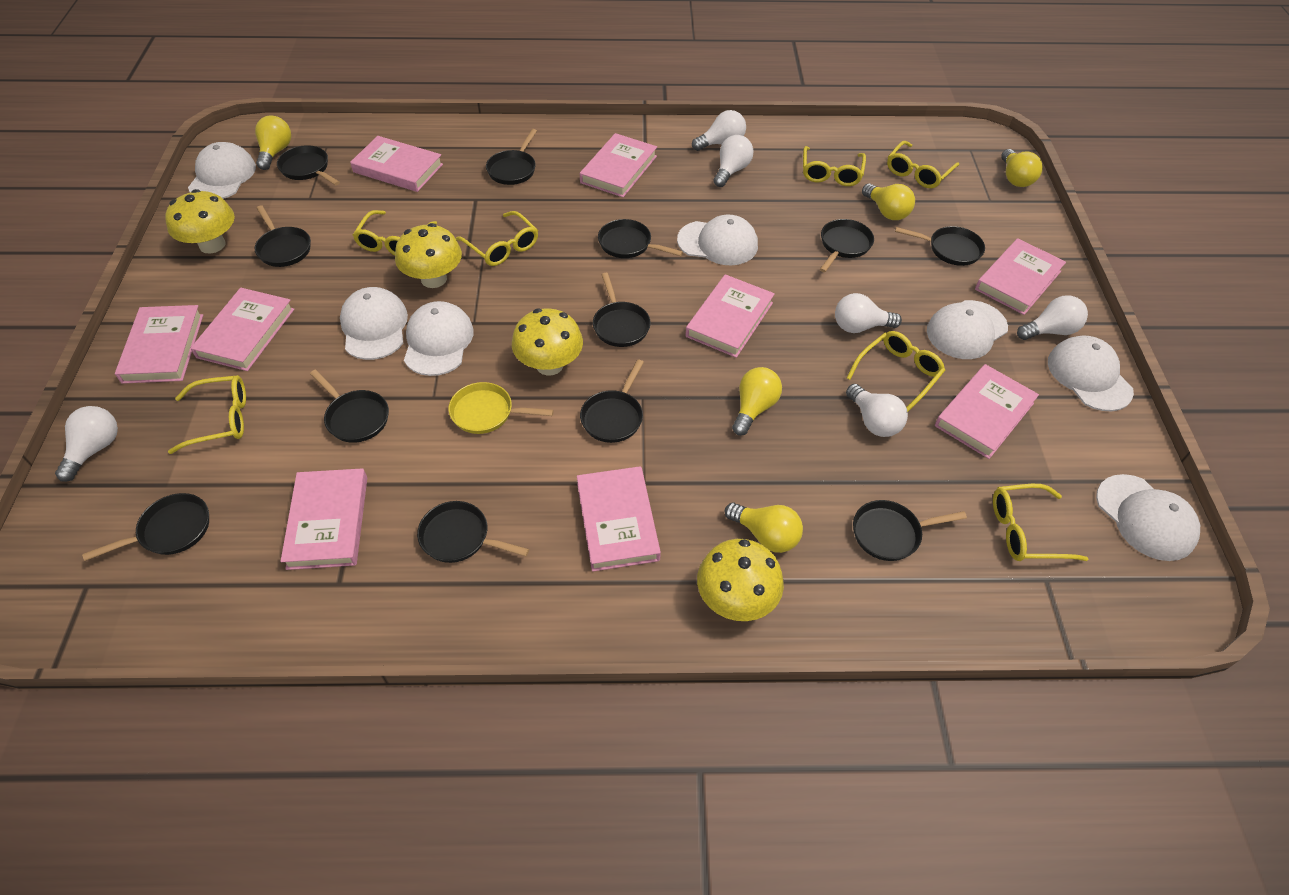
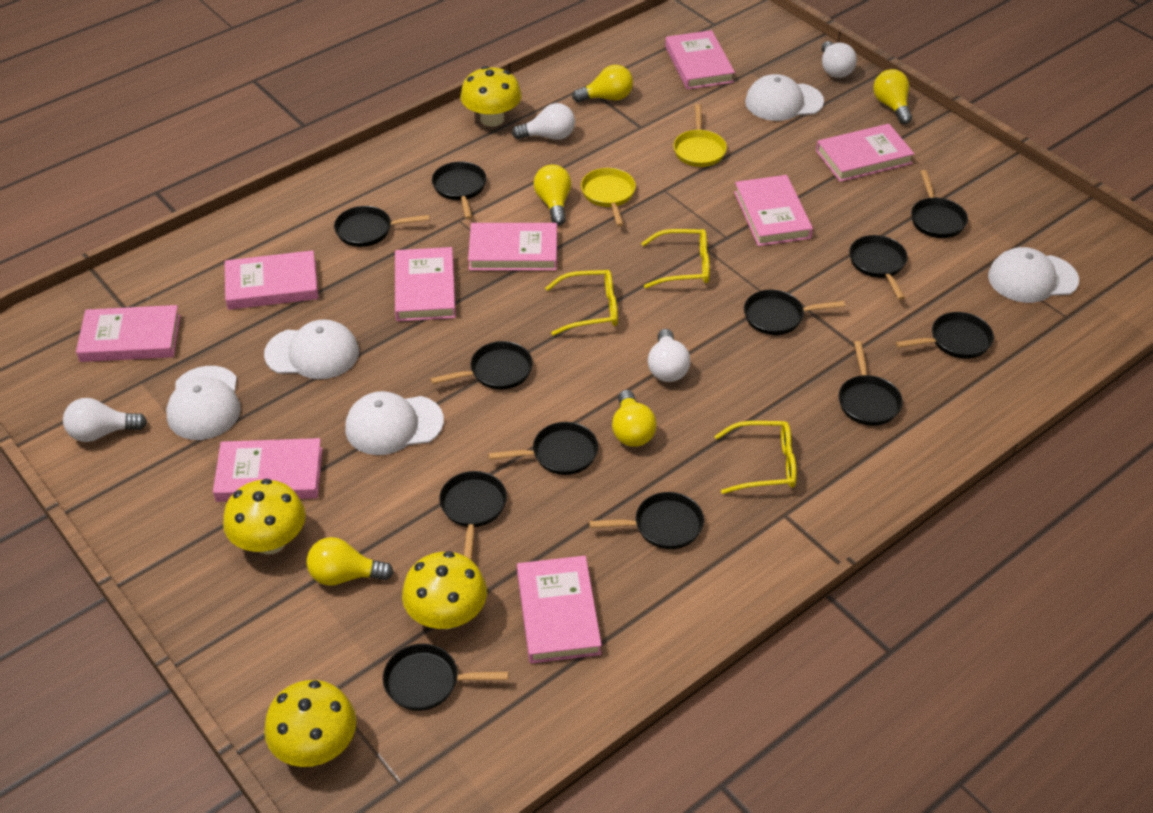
white cap: 7 -> 5
white light bulb: 6 -> 4
yellow glasses: 7 -> 3
yellow pan: 1 -> 2

